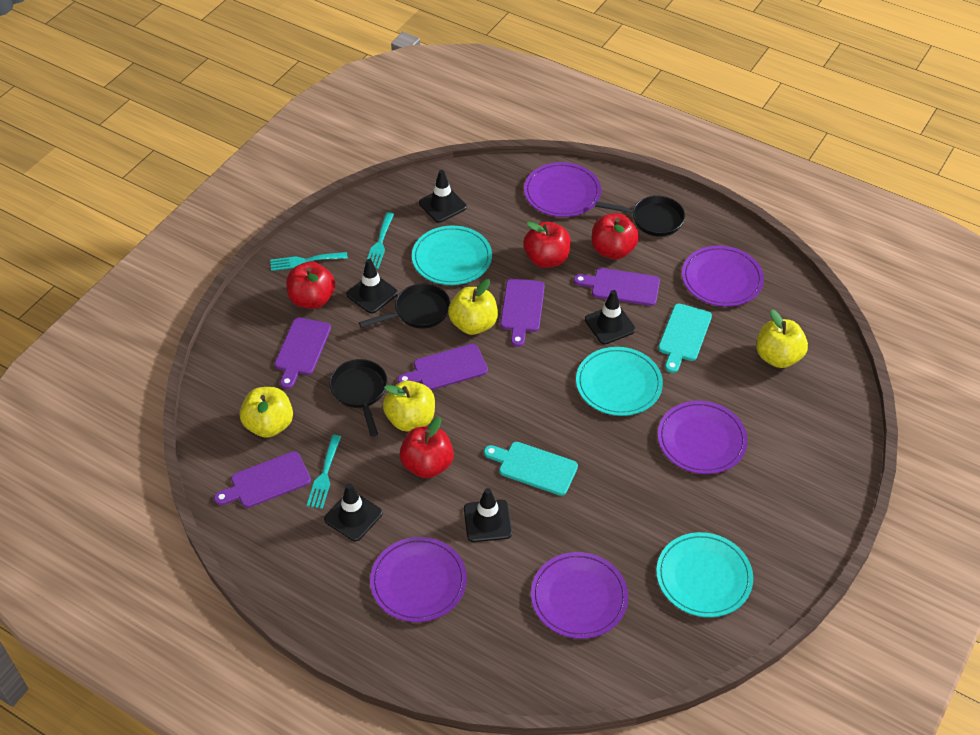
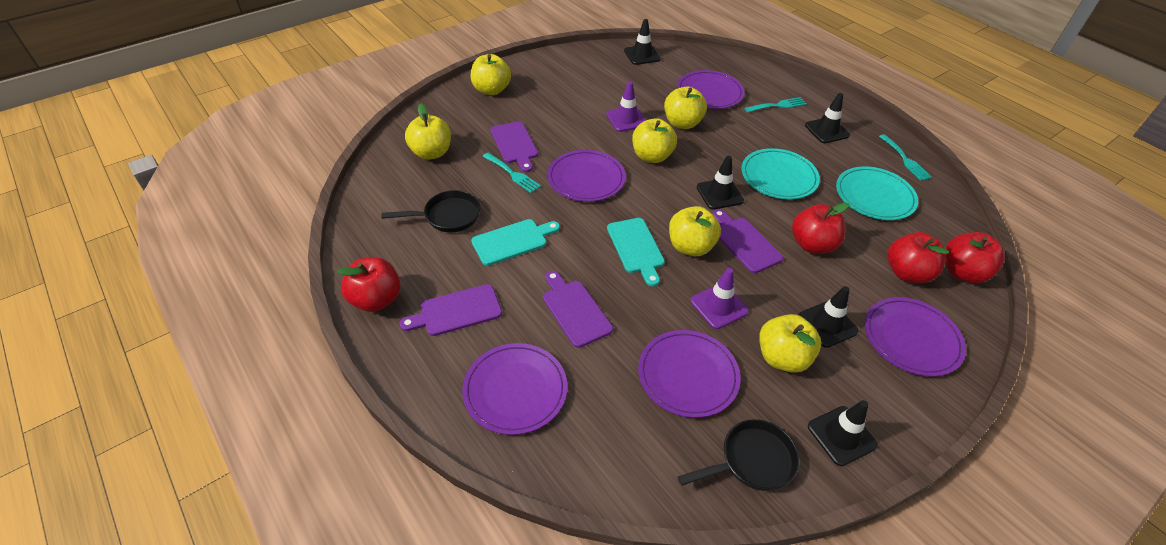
black pan: 3 -> 2
purple cutting board: 5 -> 4
purple traffic cone: 0 -> 2
turquoise plate: 3 -> 2
yellow apple: 4 -> 6

